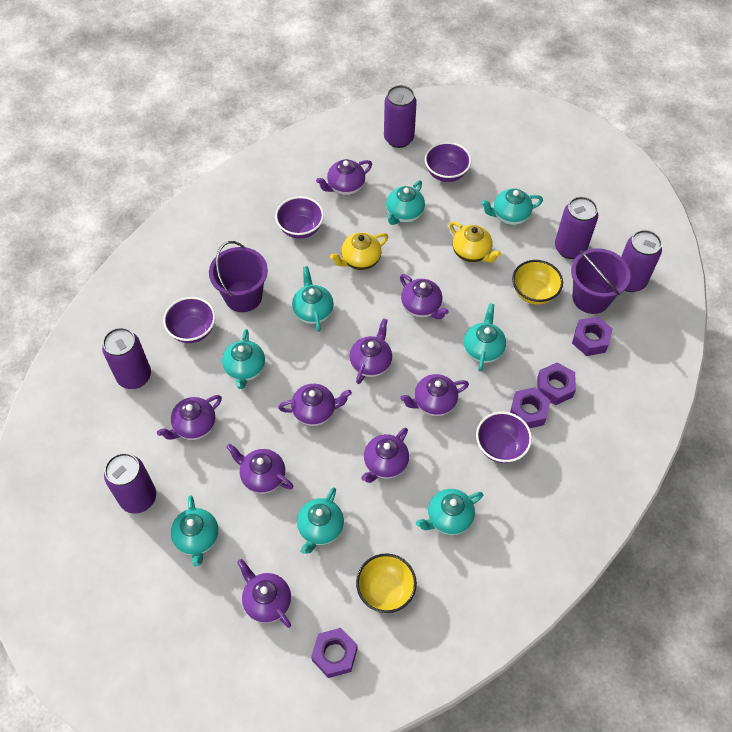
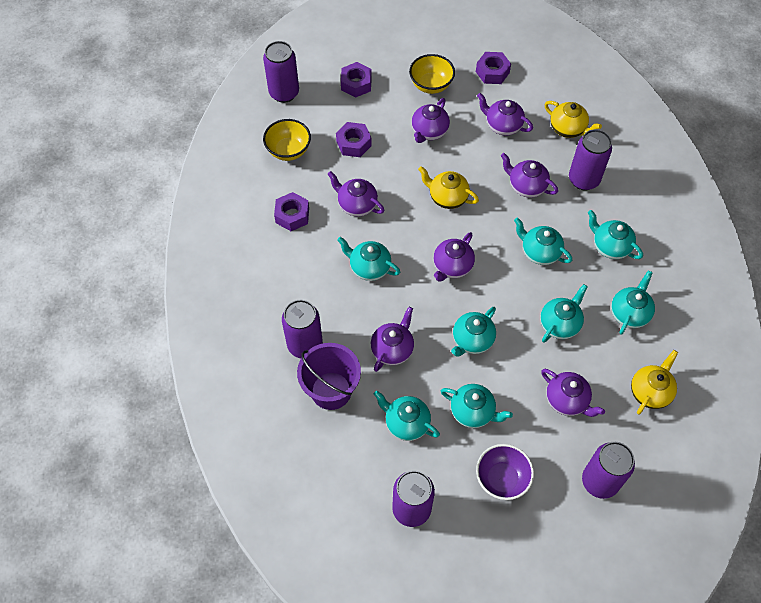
purple bowl: 4 -> 1
purple bucket: 2 -> 1
purple teapot: 9 -> 7
yellow teapot: 2 -> 3

